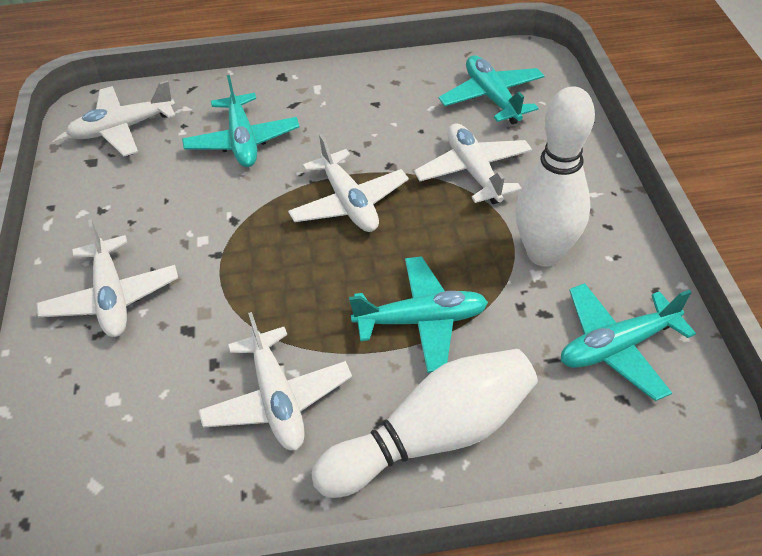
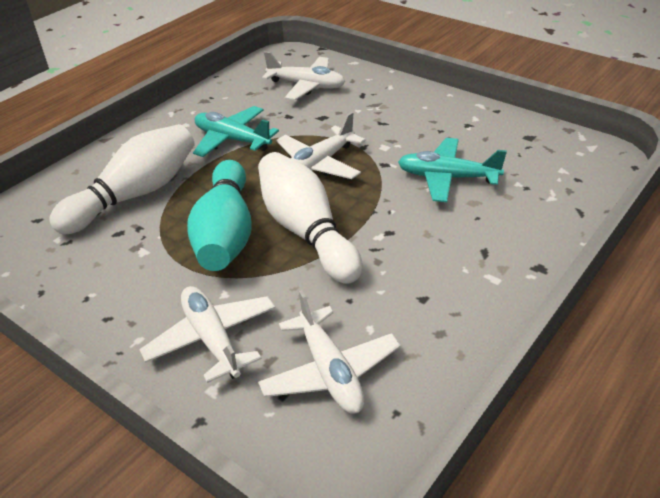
turquoise bowling pin: 0 -> 1
turquoise plane: 4 -> 2
white plane: 5 -> 4

